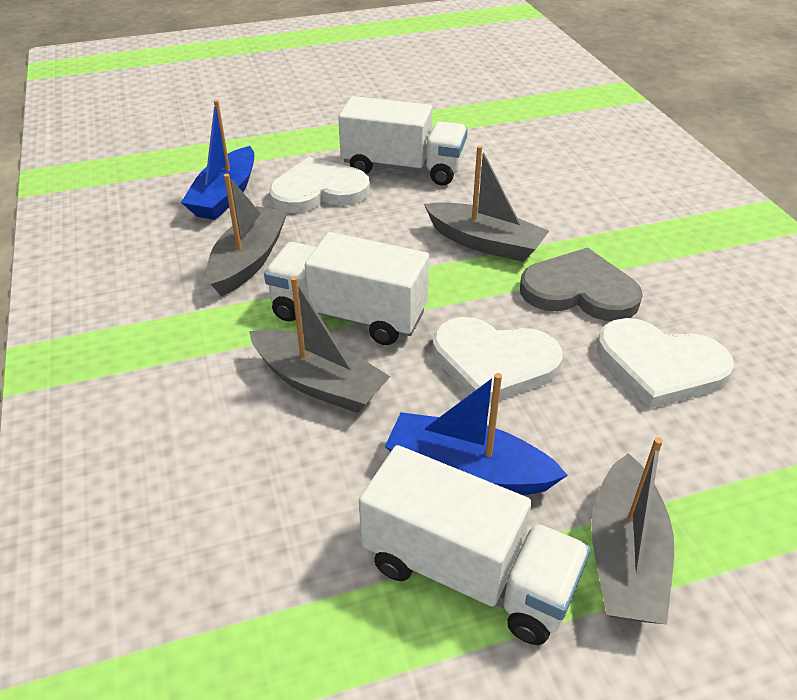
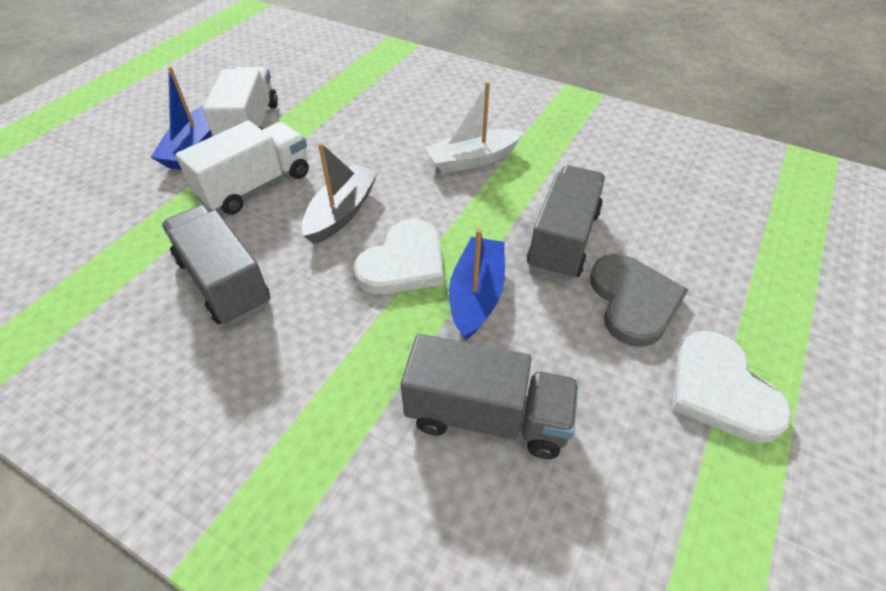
grey boat: 4 -> 1
grey truck: 0 -> 3
white boat: 0 -> 1
white heart: 3 -> 2
white truck: 3 -> 2

